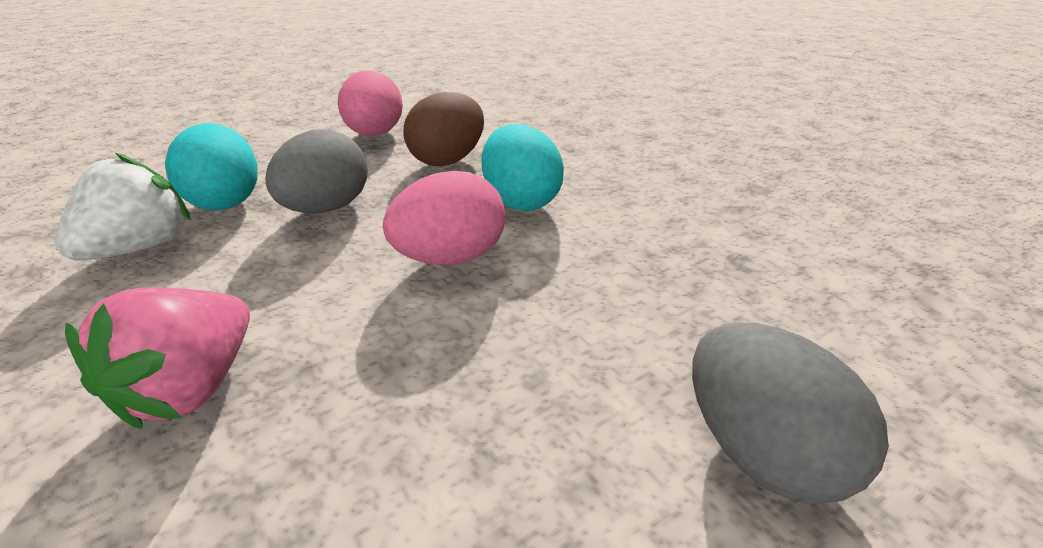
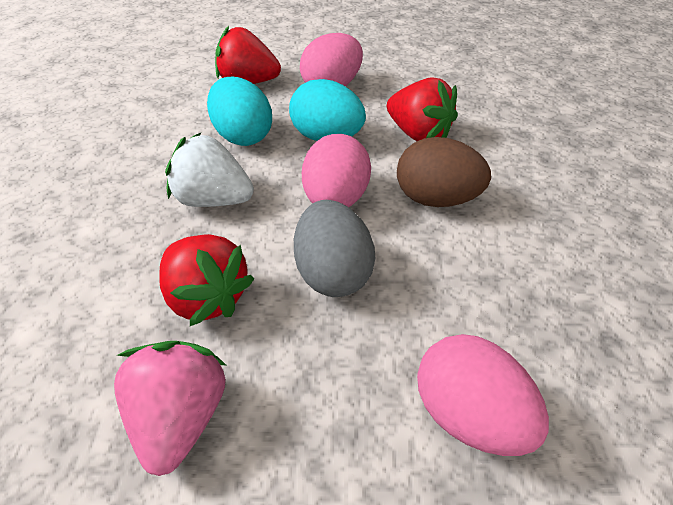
grey egg: 2 -> 1
pink egg: 2 -> 3
red strawberry: 0 -> 3

